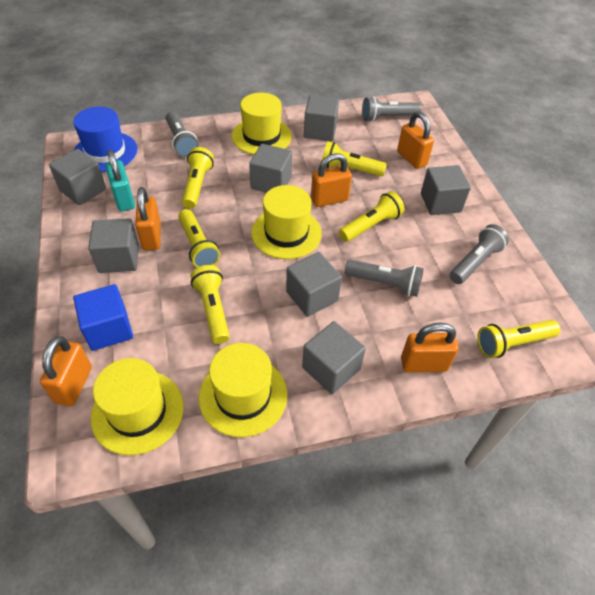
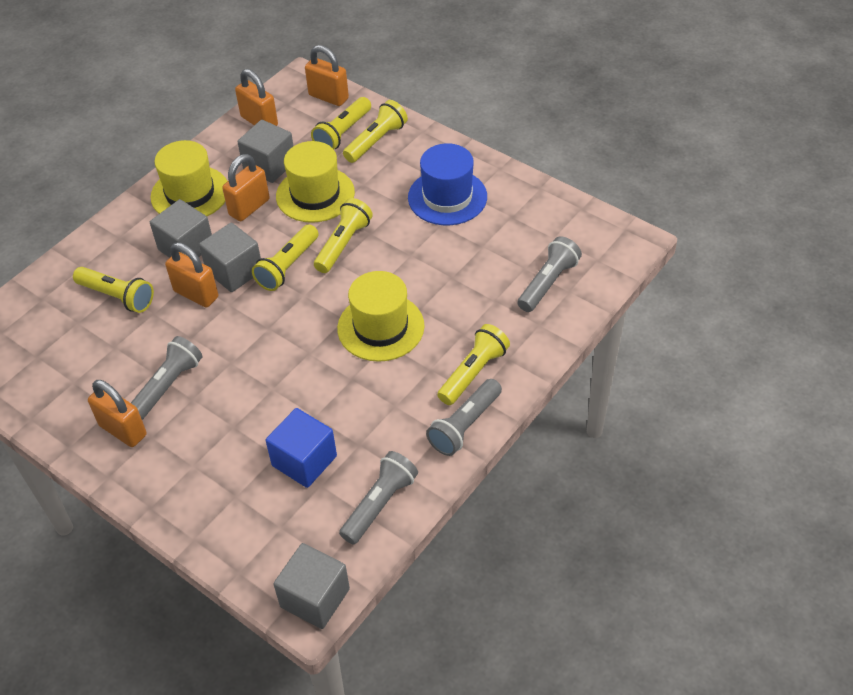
grey cube: 7 -> 4
turquoise padlock: 1 -> 0
yellow hat: 4 -> 3

